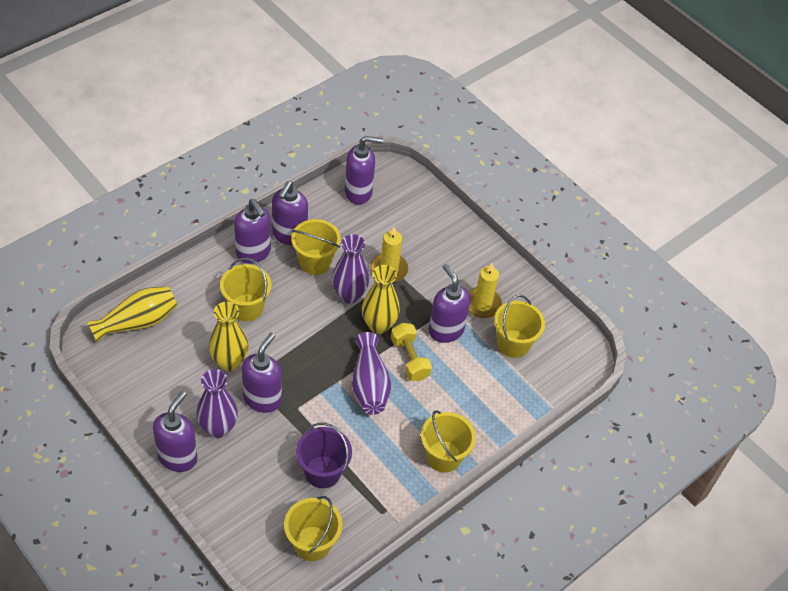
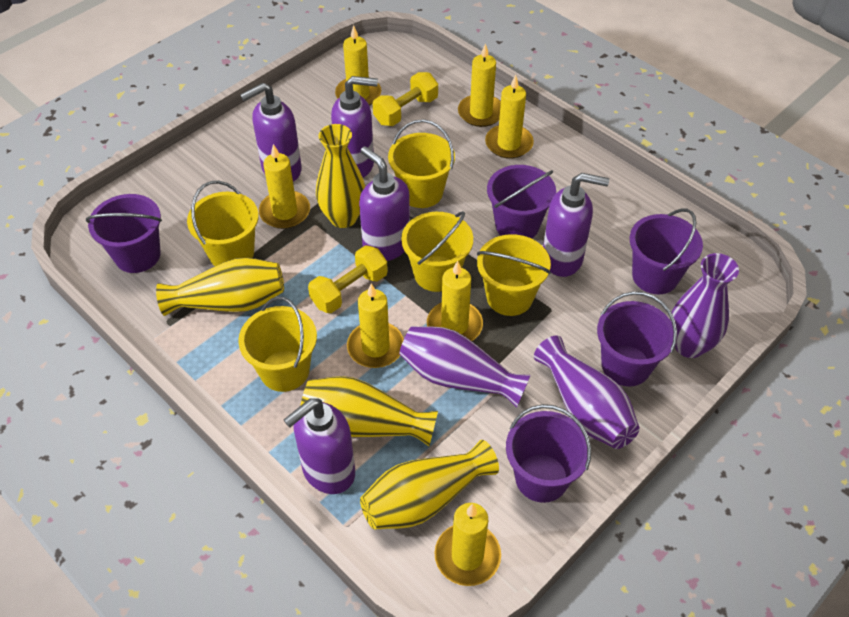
purple bucket: 1 -> 5
purple soap dispenser: 6 -> 5
yellow candle: 2 -> 7
yellow dumbbell: 1 -> 2
yellow vase: 3 -> 4

